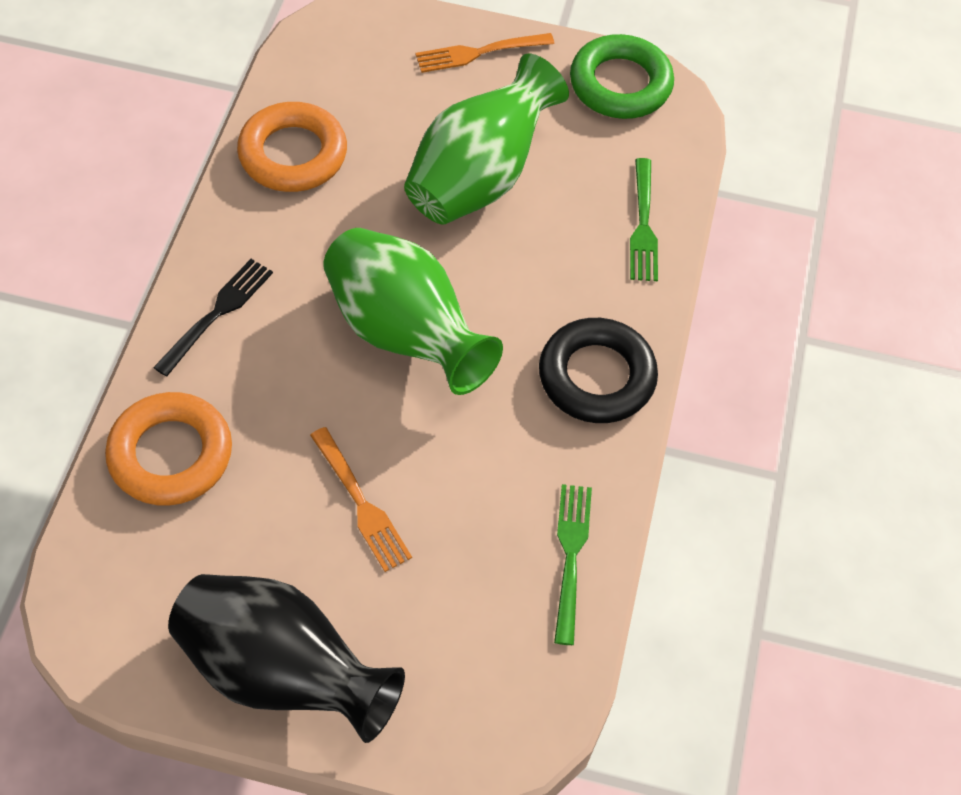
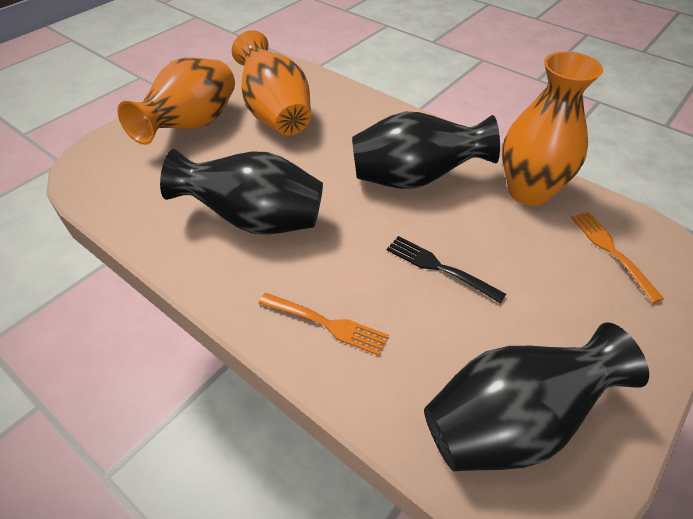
black ring: 1 -> 0
black vase: 1 -> 3
green fork: 2 -> 0
green ring: 1 -> 0
green vase: 2 -> 0
orange ring: 2 -> 0
orange vase: 0 -> 3

